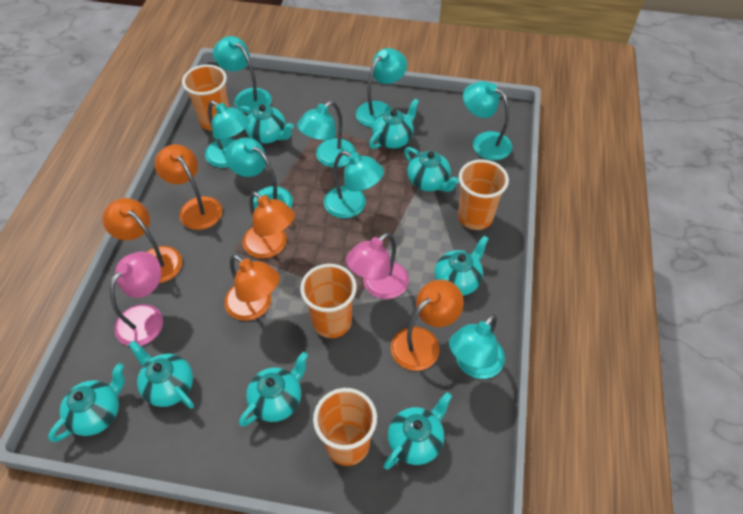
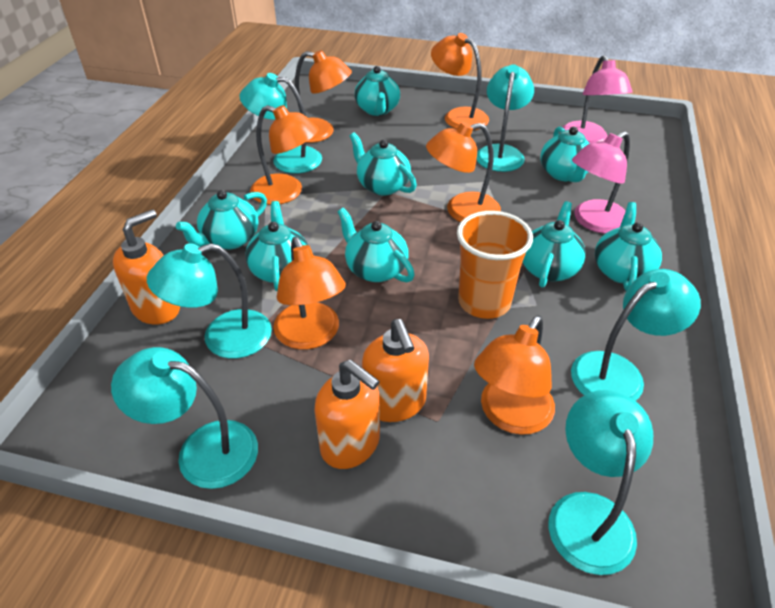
orange cup: 4 -> 1
orange lamp: 5 -> 6
orange soap dispenser: 0 -> 3
turquoise lamp: 8 -> 6

